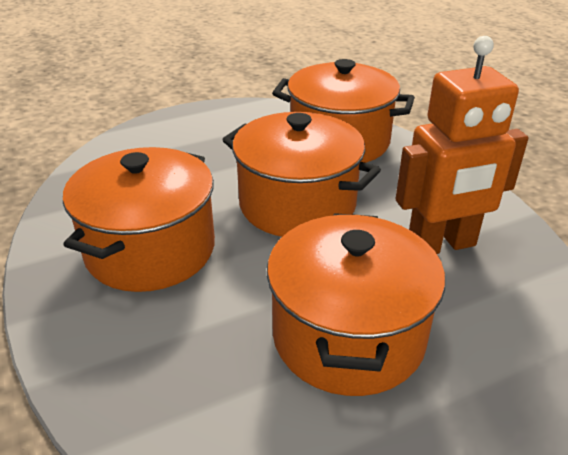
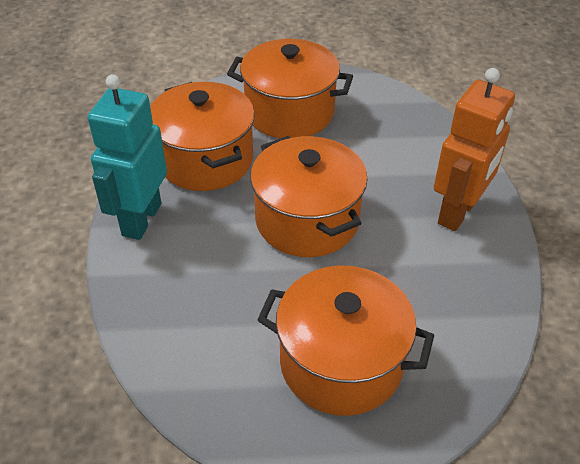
turquoise robot: 0 -> 1

